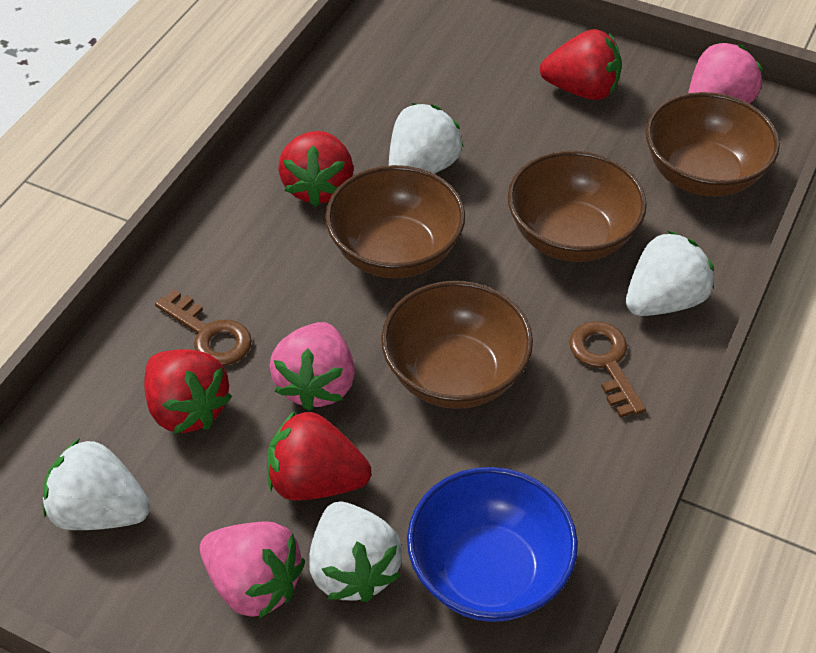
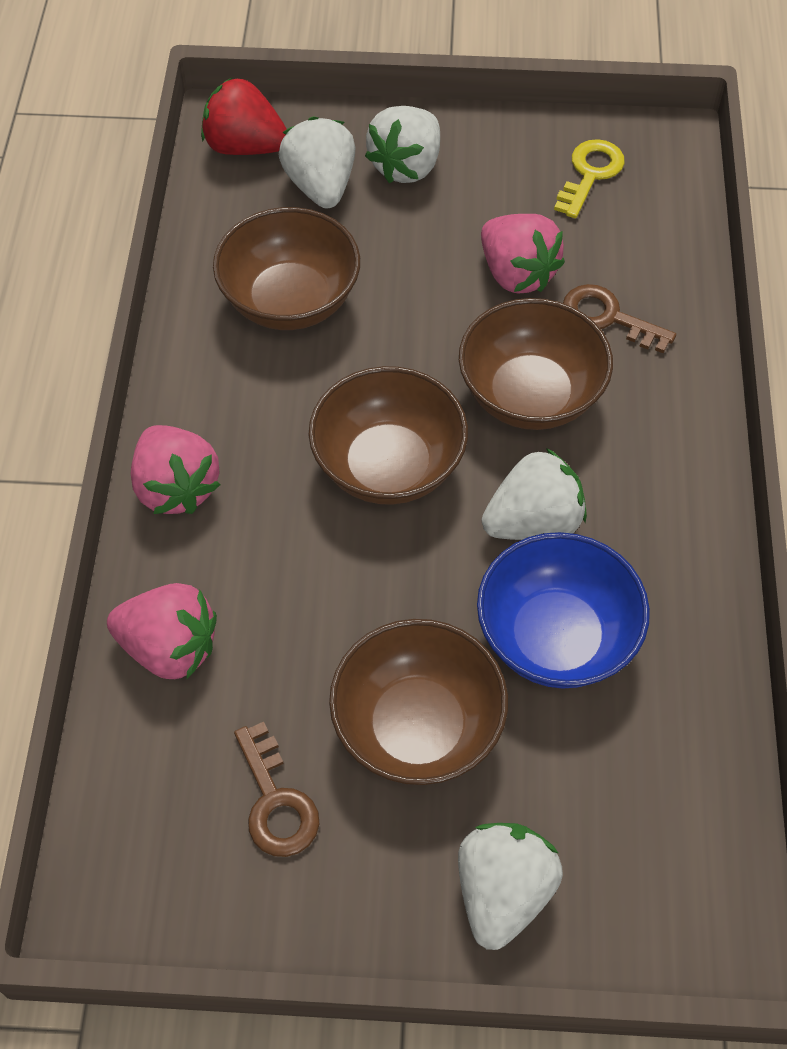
red strawberry: 4 -> 1
yellow key: 0 -> 1

